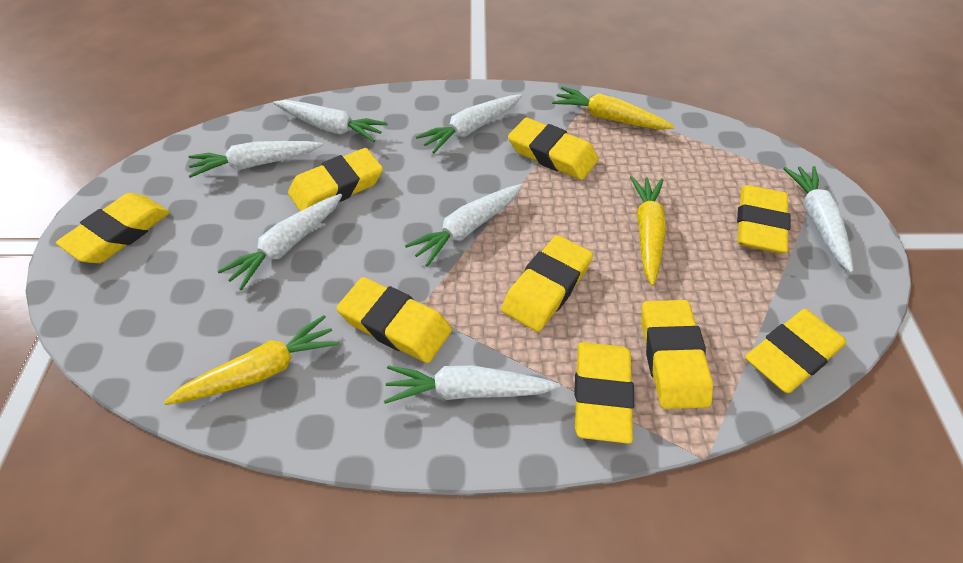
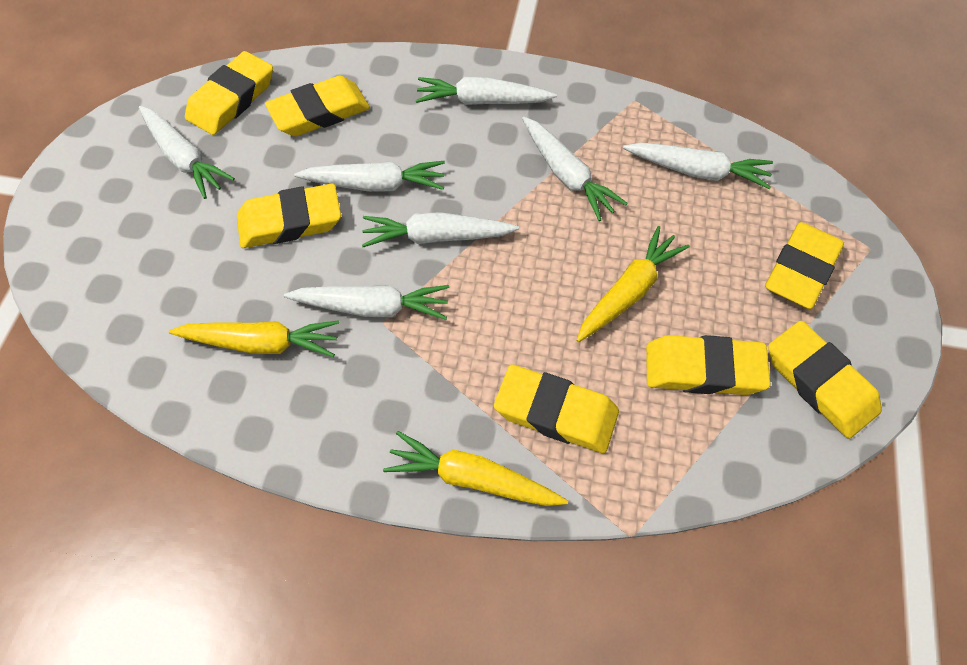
yellow eraser: 9 -> 7

